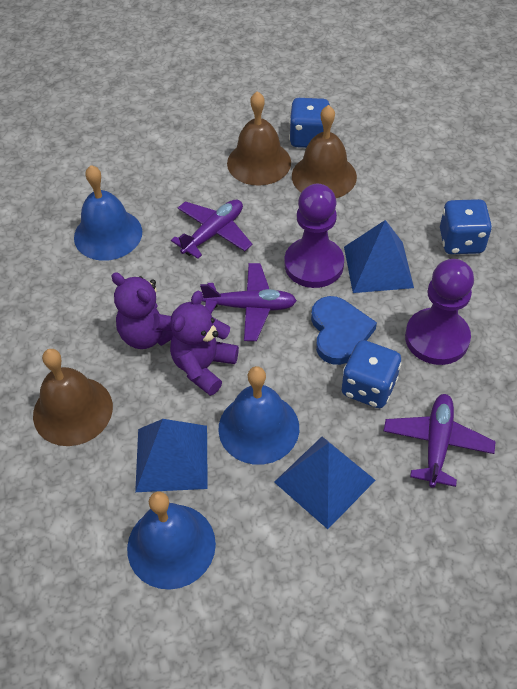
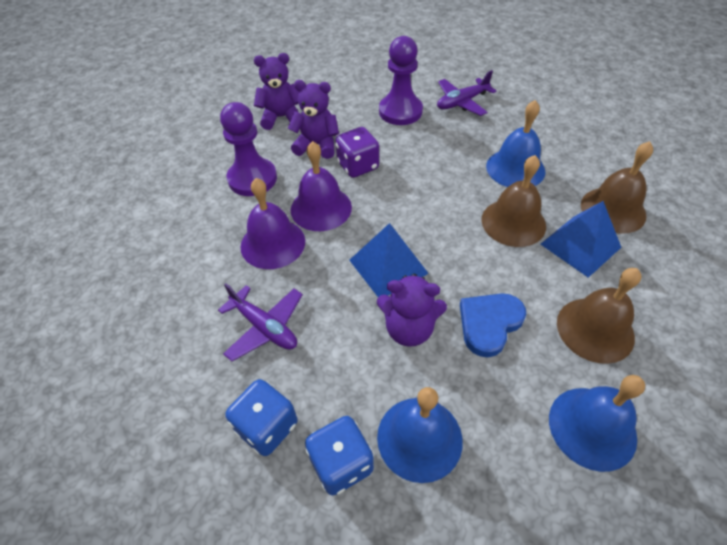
blue dice: 3 -> 2
blue pyramid: 3 -> 2
purple bell: 0 -> 2
purple dice: 0 -> 1
purple plane: 3 -> 2
purple teddy bear: 2 -> 3

